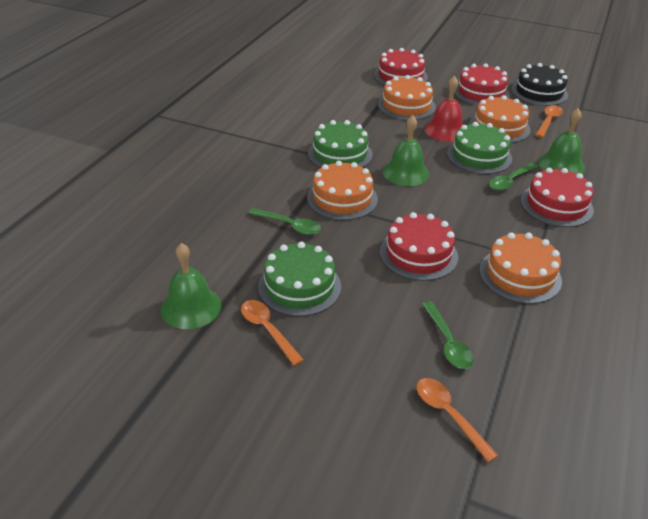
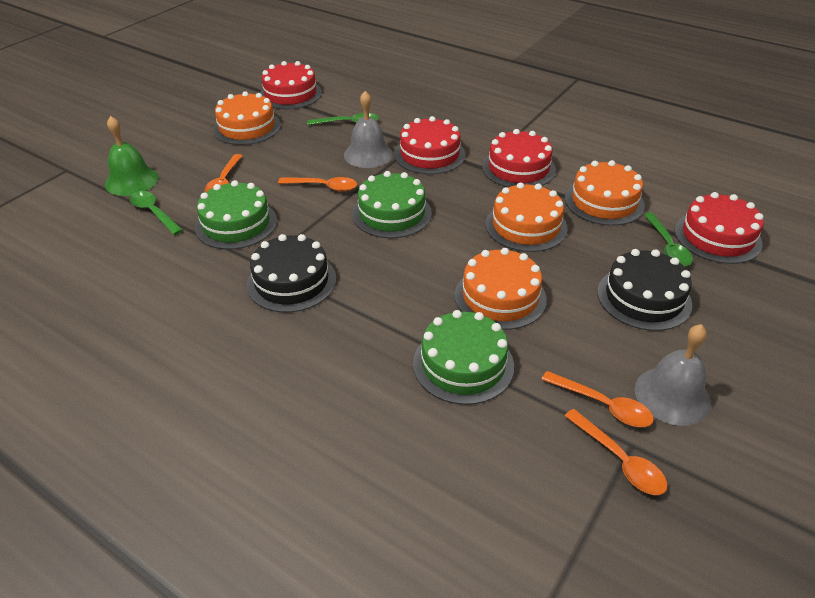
black cake: 1 -> 2
green bell: 3 -> 1
grey bell: 0 -> 2
orange spoon: 3 -> 4
red bell: 1 -> 0

